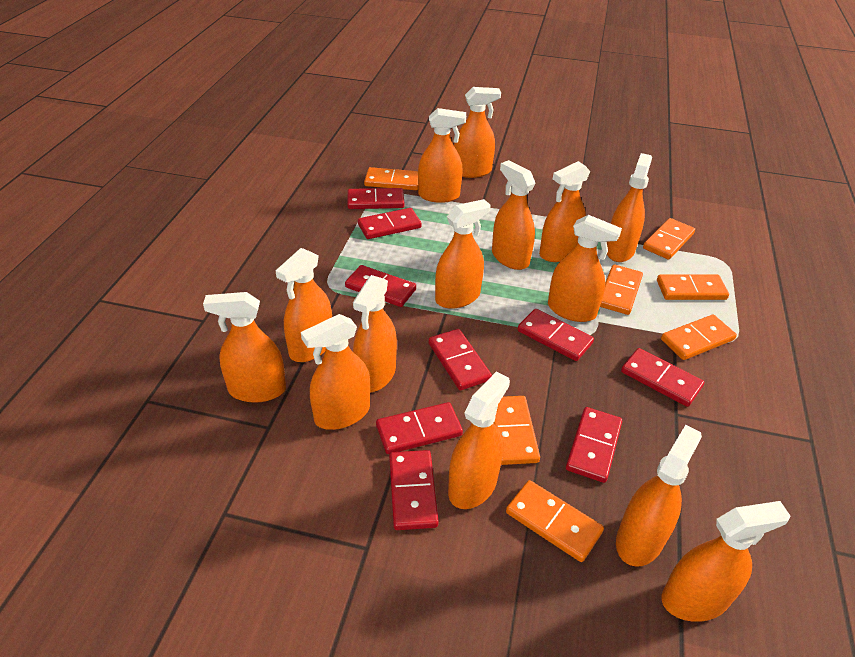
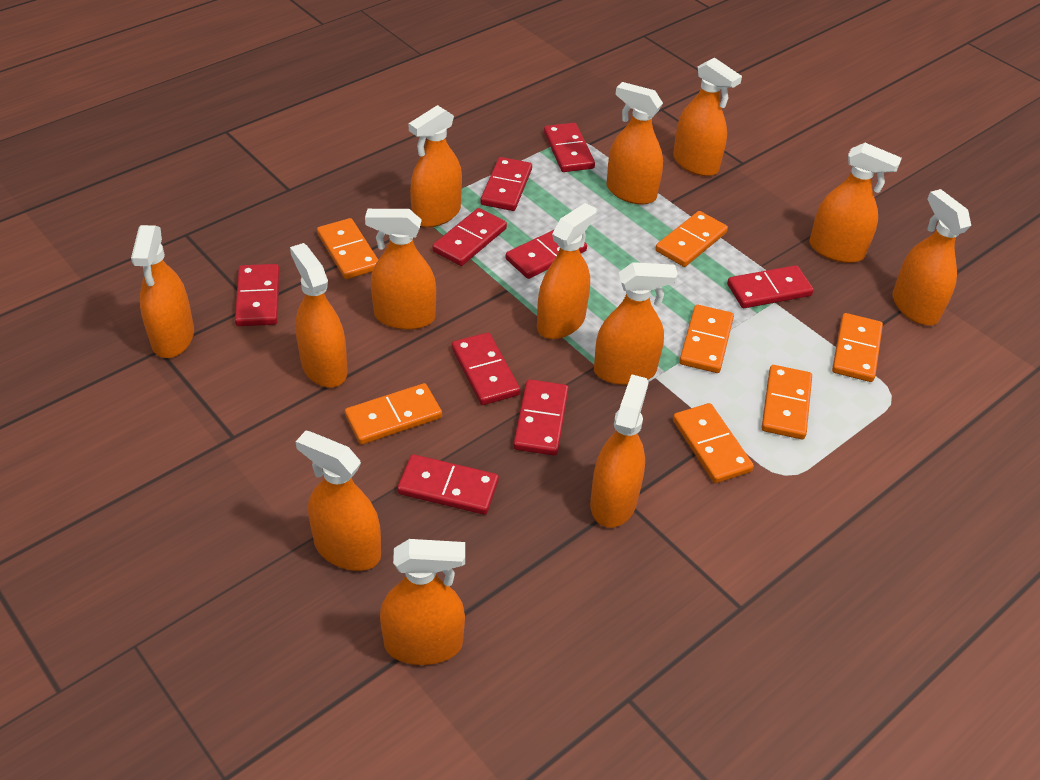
orange spray bottle: 14 -> 13

